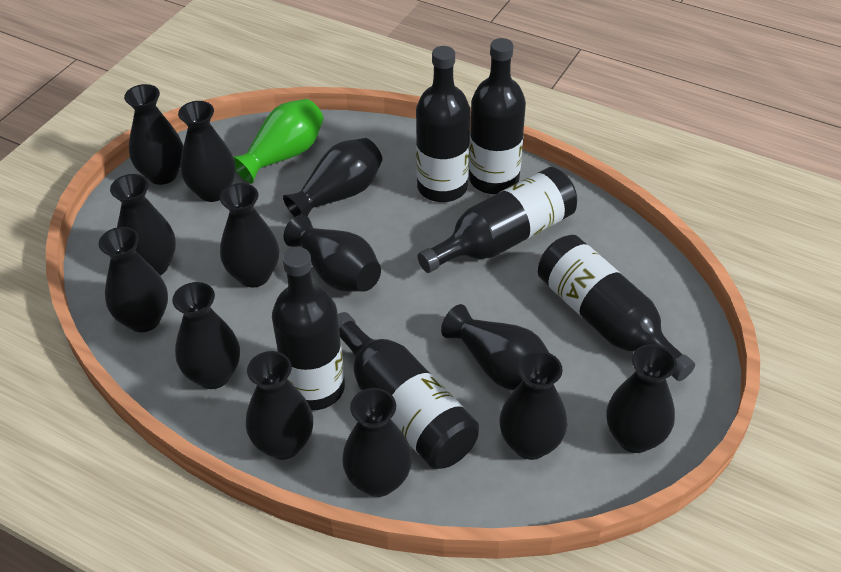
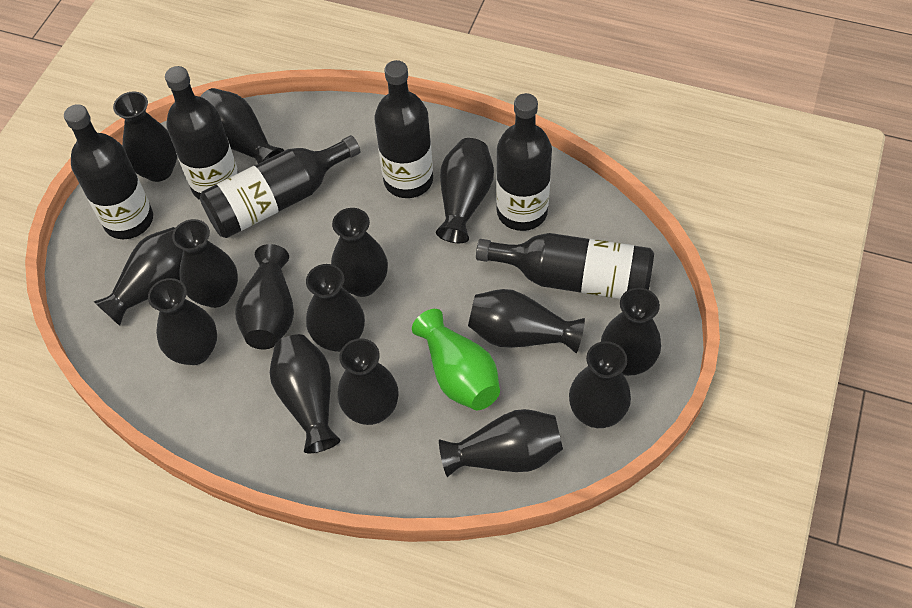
black vase: 13 -> 15

